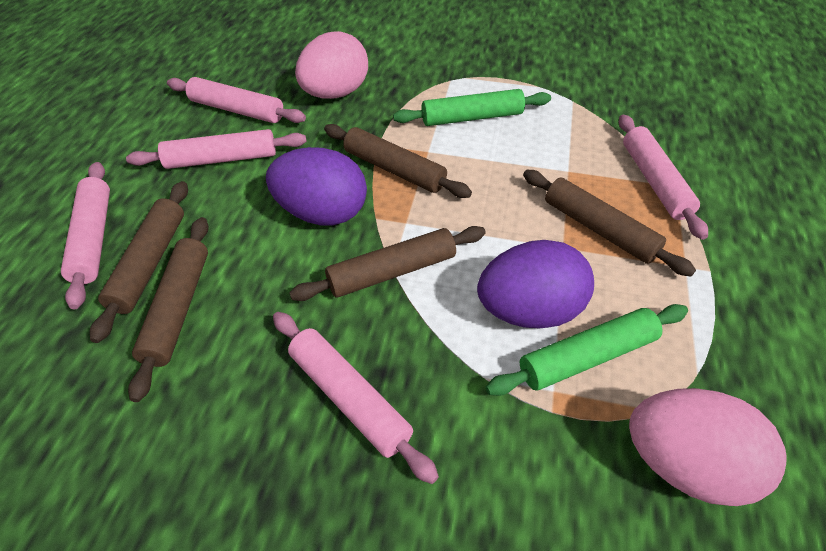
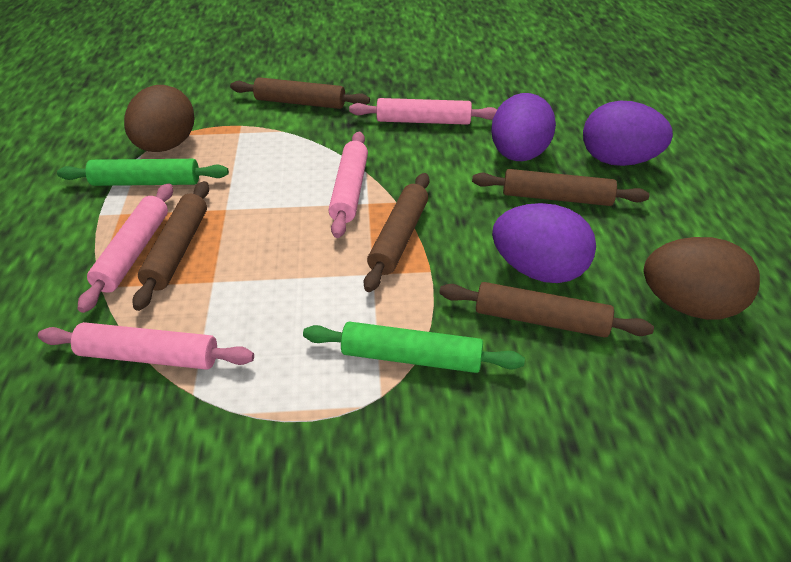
brown egg: 0 -> 2
pink egg: 2 -> 0
pink rolling pin: 5 -> 4
purple egg: 2 -> 3

